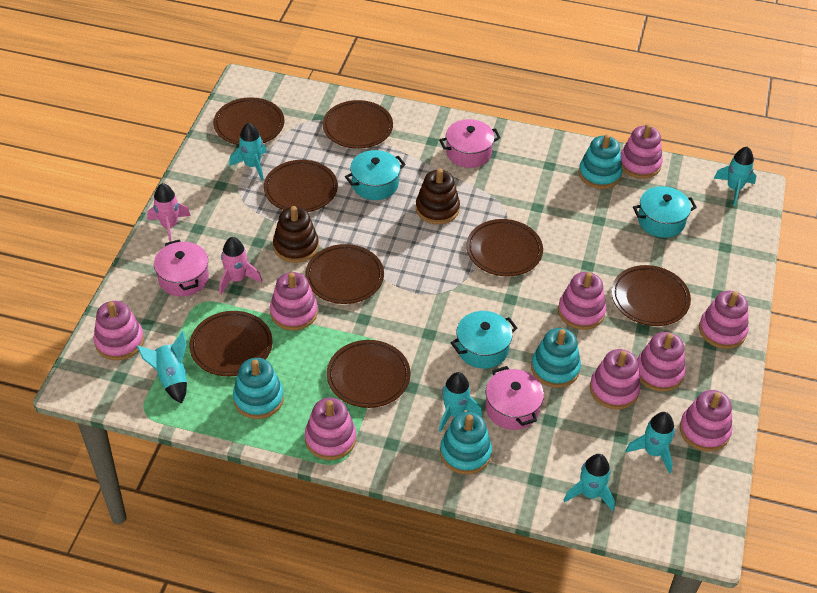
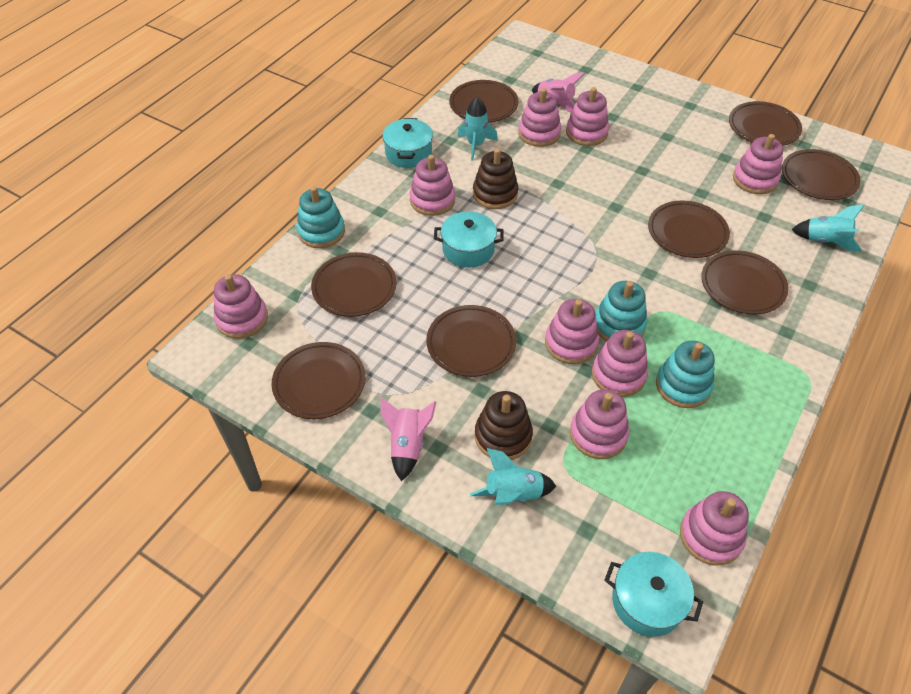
pink pot: 3 -> 0
turquoise rocket: 6 -> 3
turquoise stacking toy: 4 -> 3

